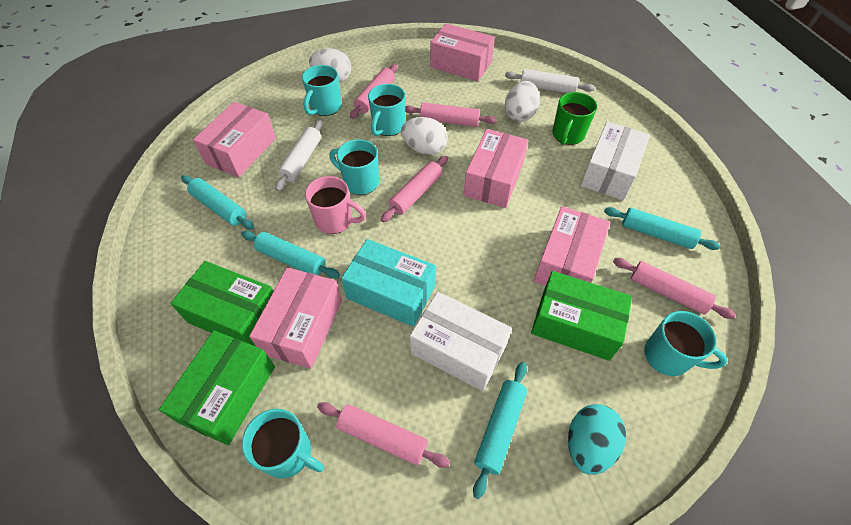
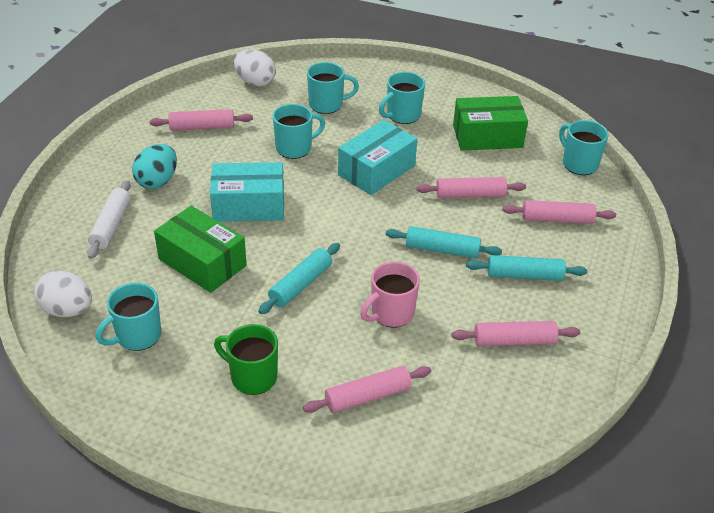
green box: 3 -> 2
pink box: 5 -> 0
turquoise box: 1 -> 2
turquoise rolling pin: 4 -> 3
white box: 2 -> 0
white egg: 3 -> 2
white rolling pin: 2 -> 1

